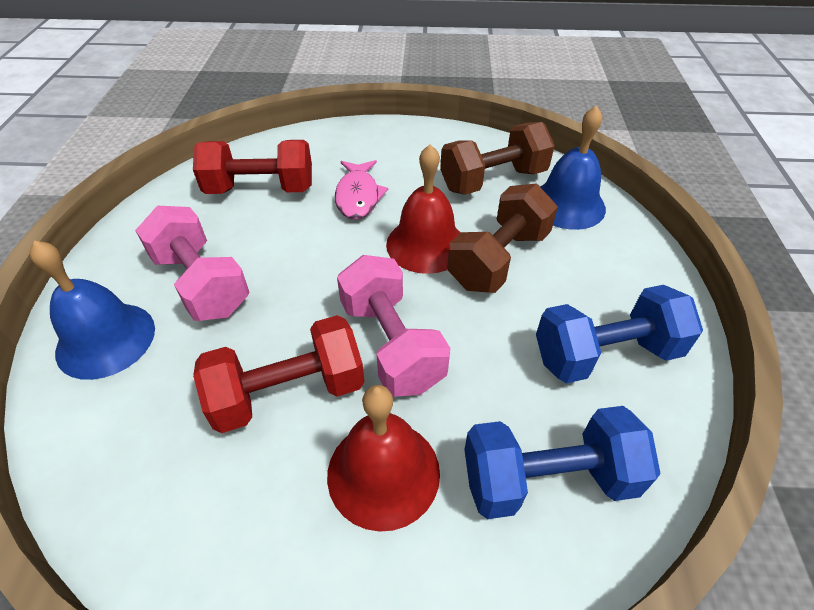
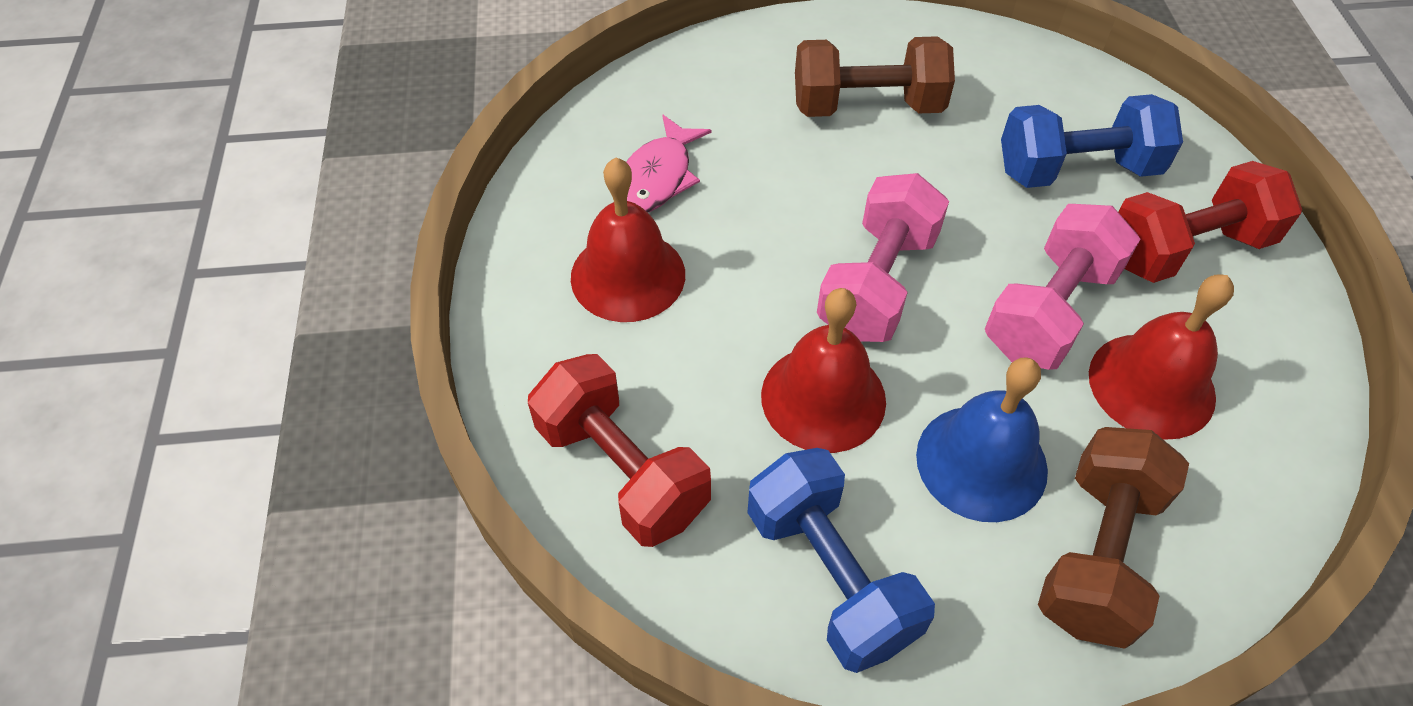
blue bell: 2 -> 1
red bell: 2 -> 3

